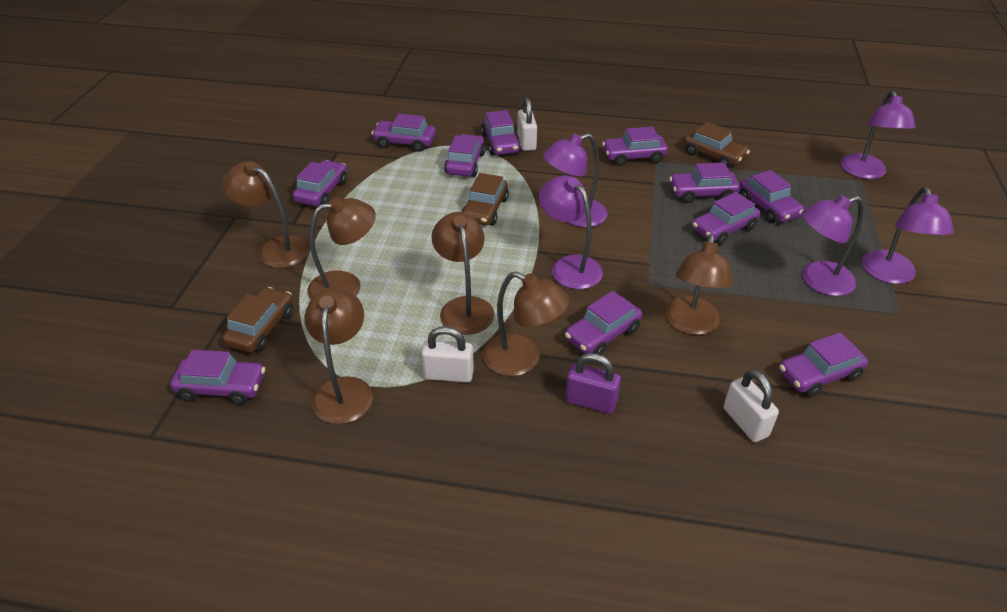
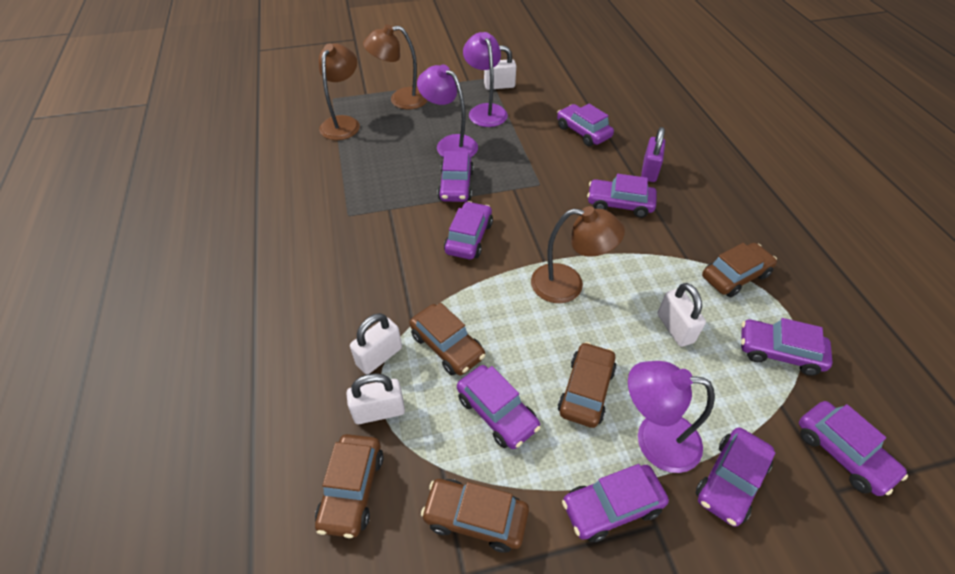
brown car: 3 -> 5
brown lamp: 6 -> 3
purple car: 11 -> 9
purple lamp: 5 -> 3
white padlock: 3 -> 4

